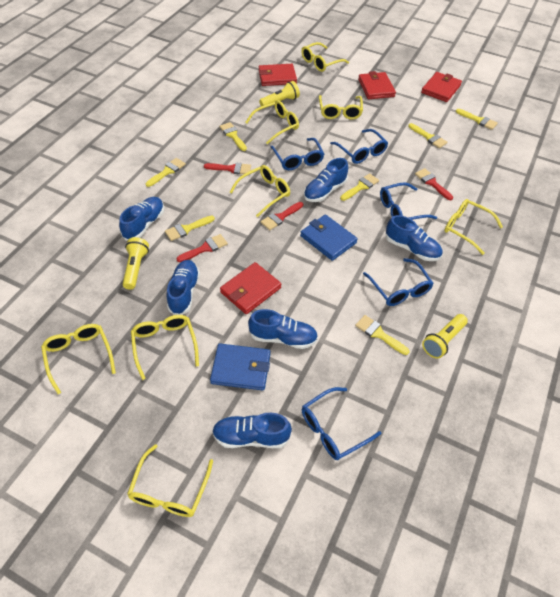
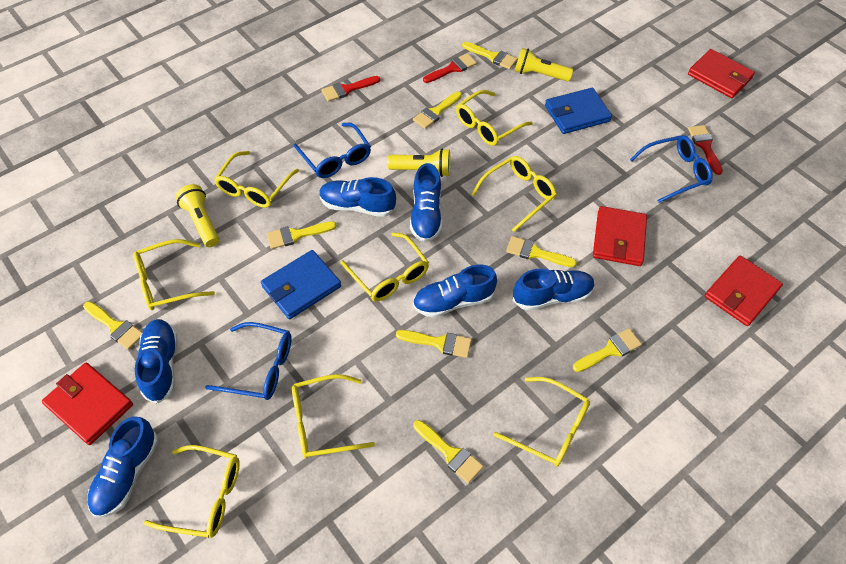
blue glasses: 5 -> 3
red brush: 4 -> 3
yellow brush: 7 -> 8

